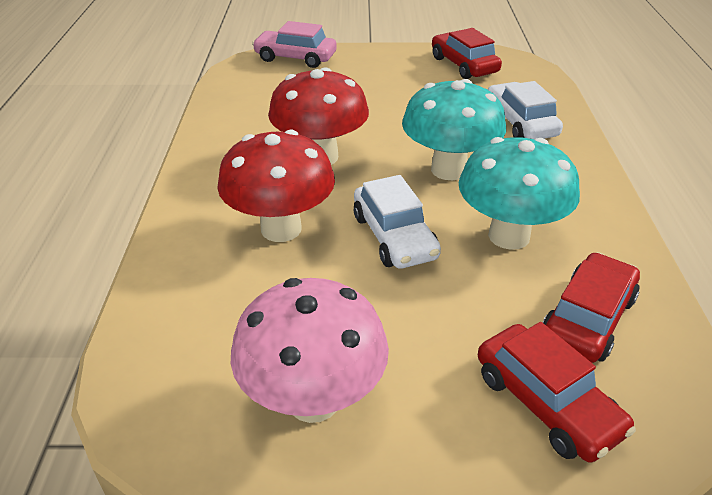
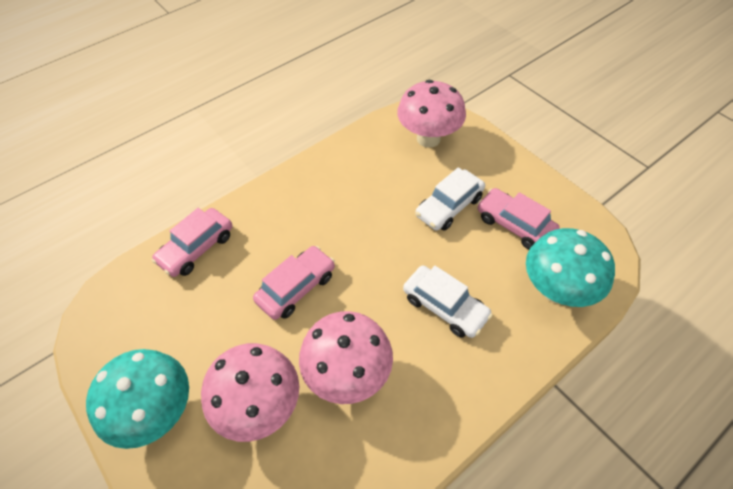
pink car: 1 -> 3
pink mushroom: 1 -> 3
red car: 3 -> 0
red mushroom: 2 -> 0

